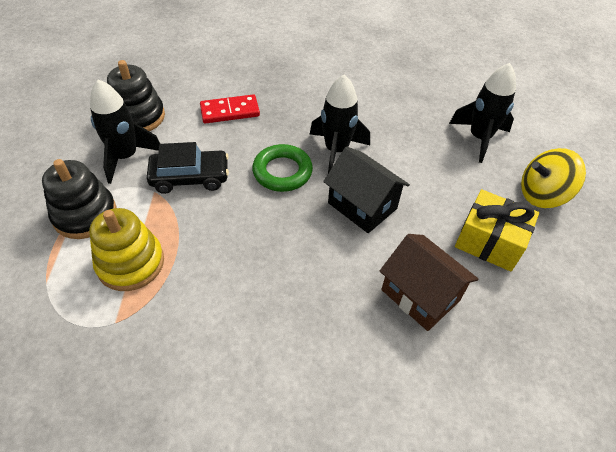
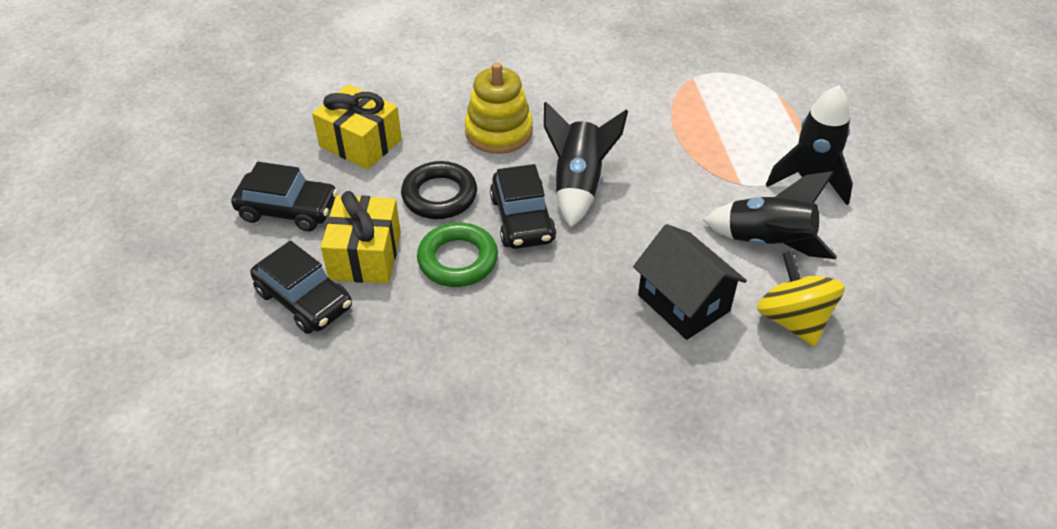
black car: 1 -> 3
black ring: 0 -> 1
black stacking toy: 2 -> 0
brown house: 1 -> 0
red domino: 1 -> 0
yellow gift: 1 -> 2

